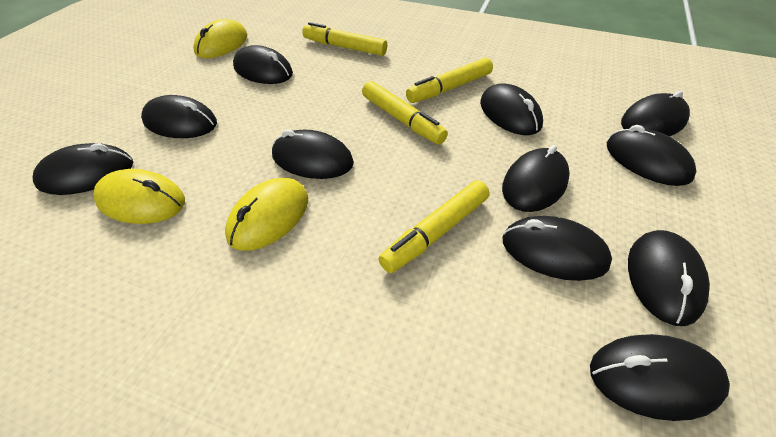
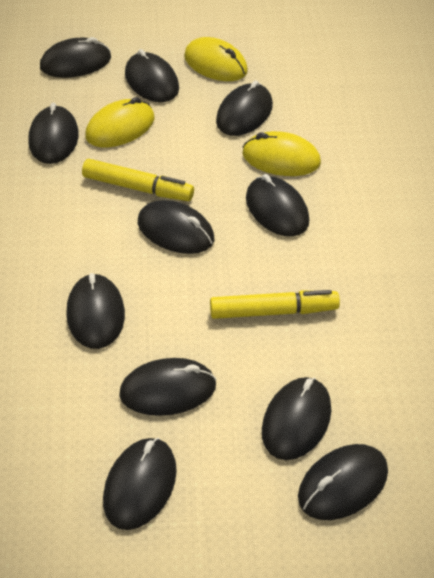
yellow marker: 4 -> 2

